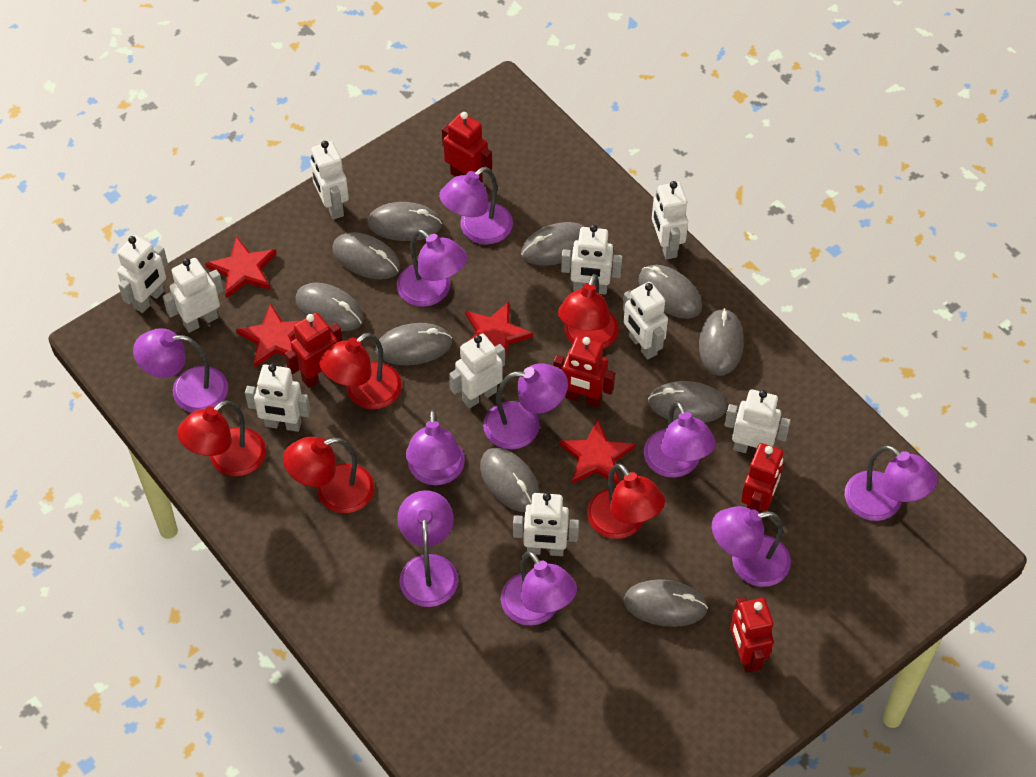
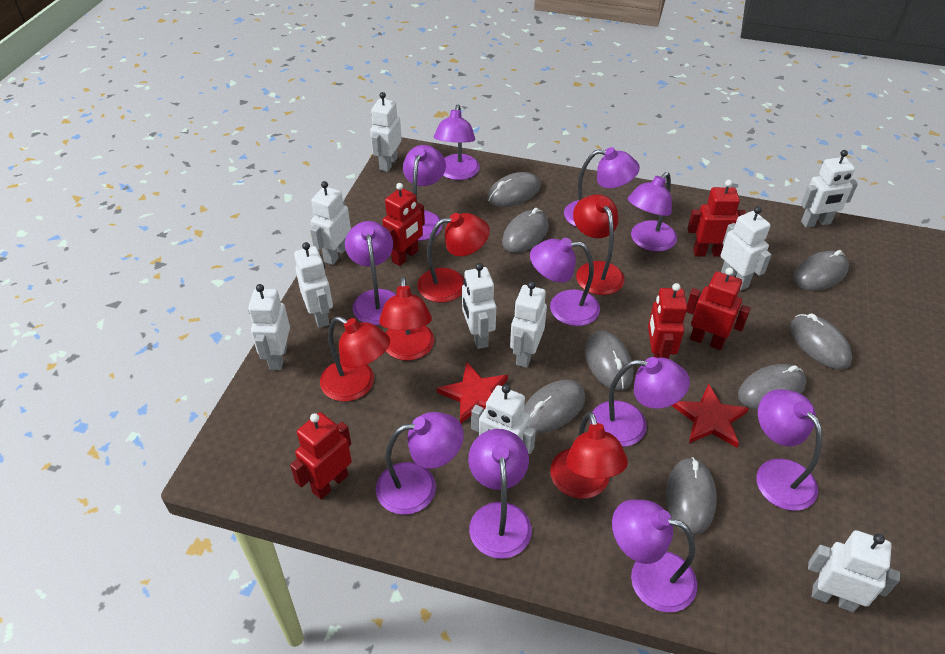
grey mouse: 10 -> 8
purple lamp: 10 -> 11
red star: 4 -> 2

